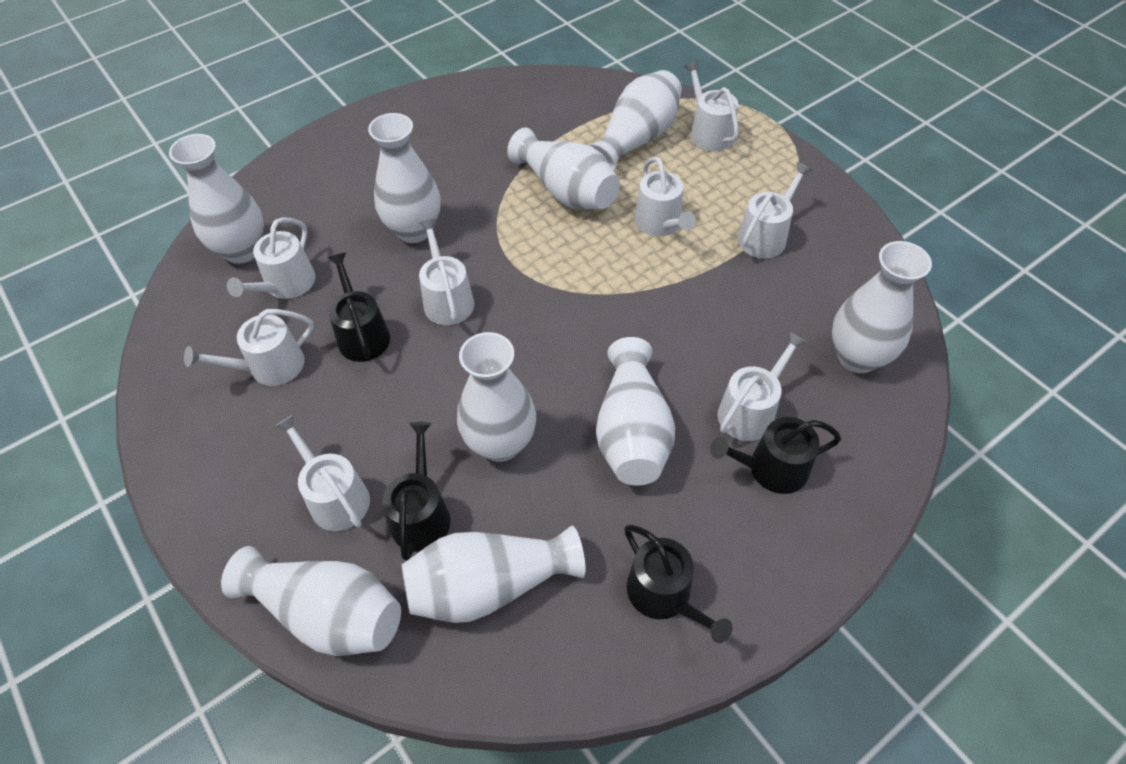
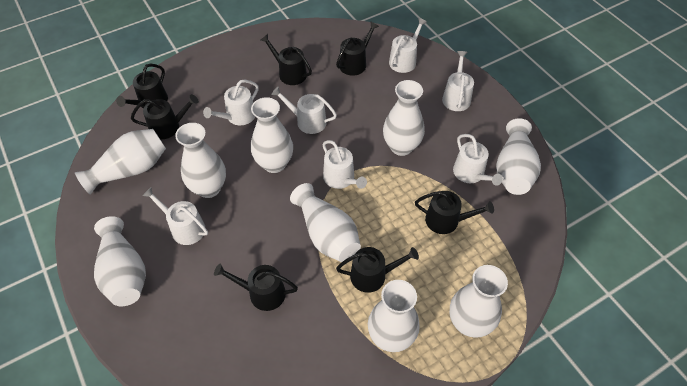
black watering can: 4 -> 7
white watering can: 8 -> 7

